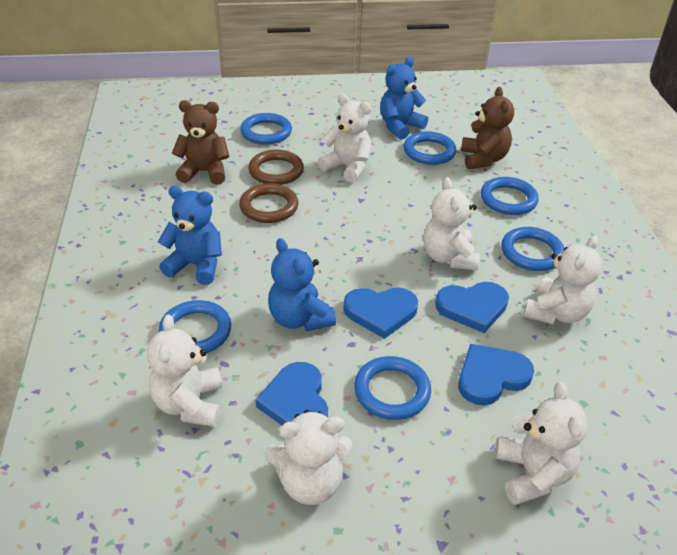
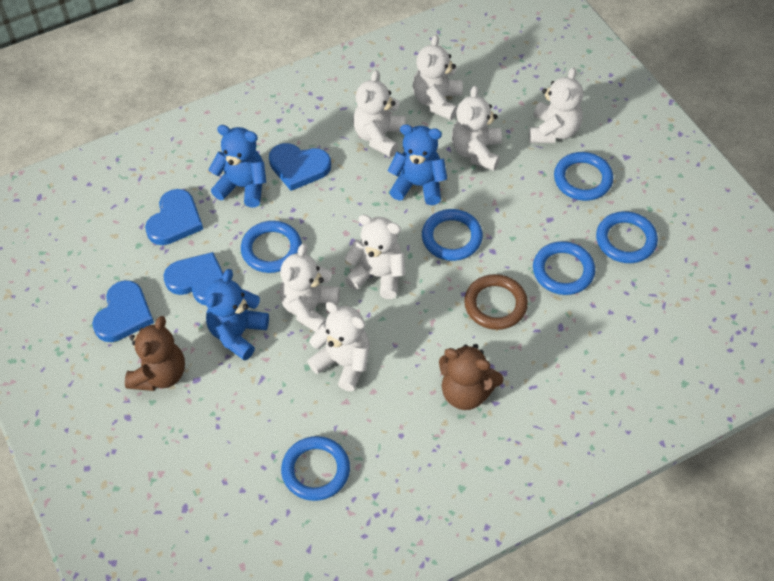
brown ring: 2 -> 1
white teddy bear: 6 -> 7

